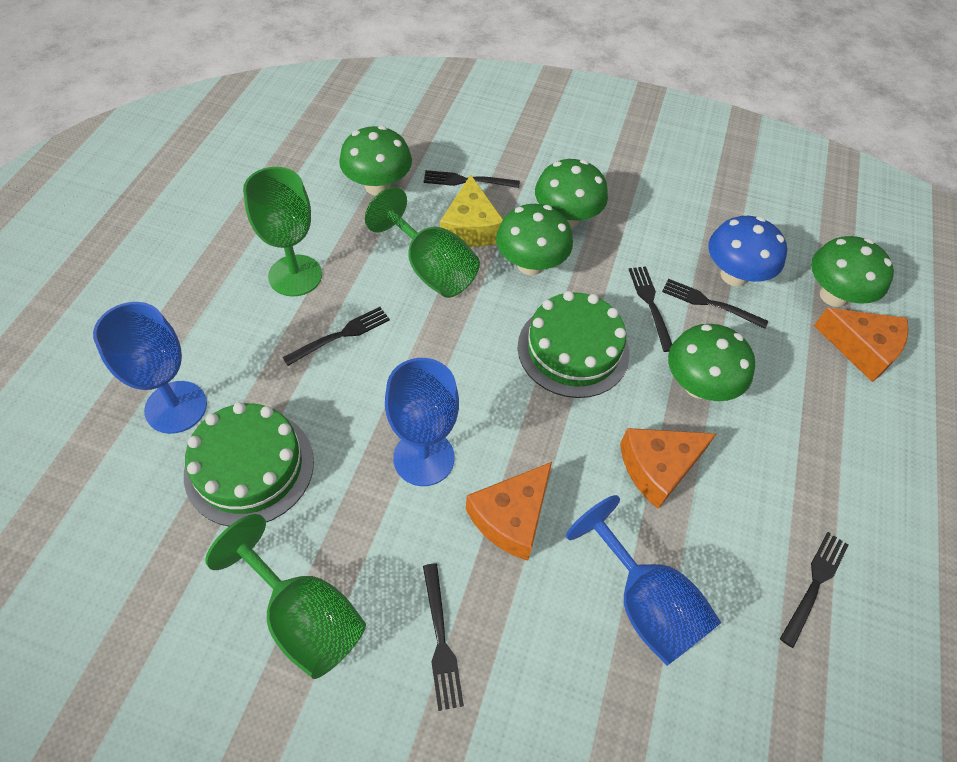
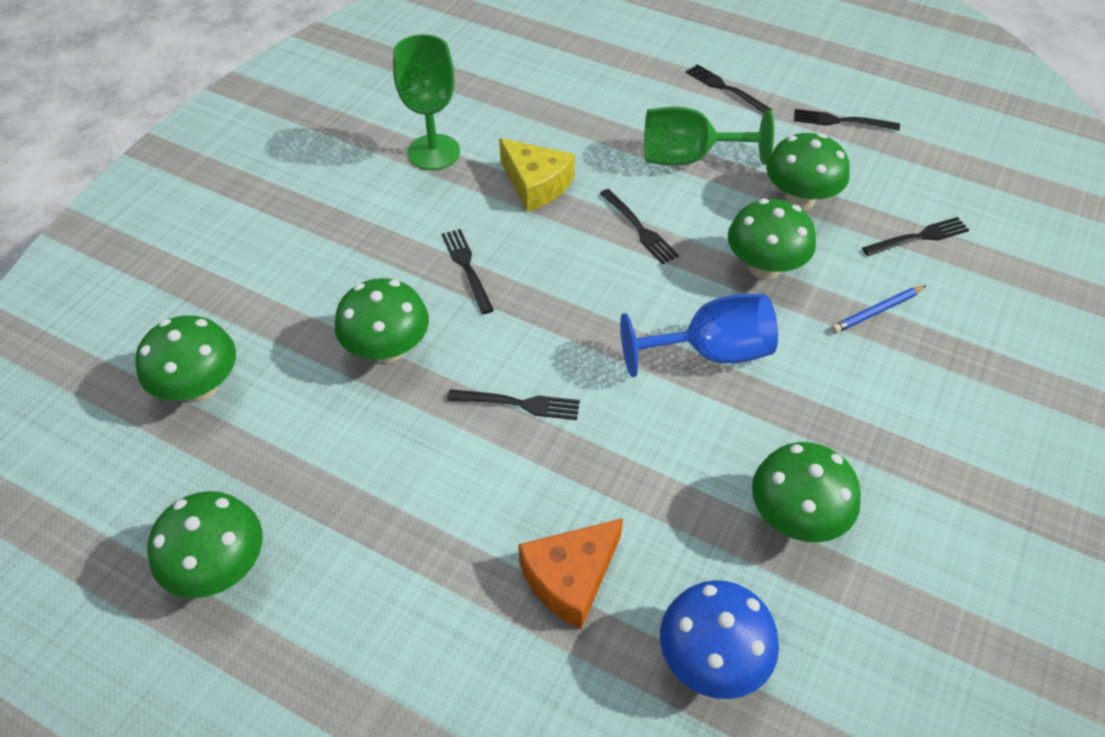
blue goblet: 3 -> 1
blue pencil: 0 -> 1
green cake: 2 -> 0
green goblet: 3 -> 2
green mushroom: 5 -> 6
orange cheese: 3 -> 1

